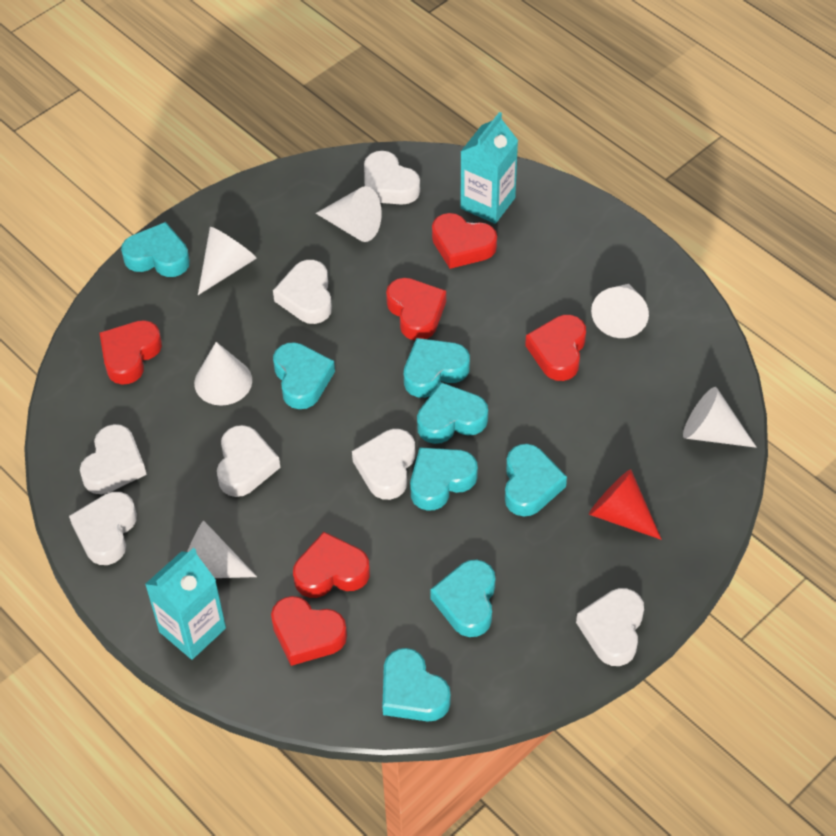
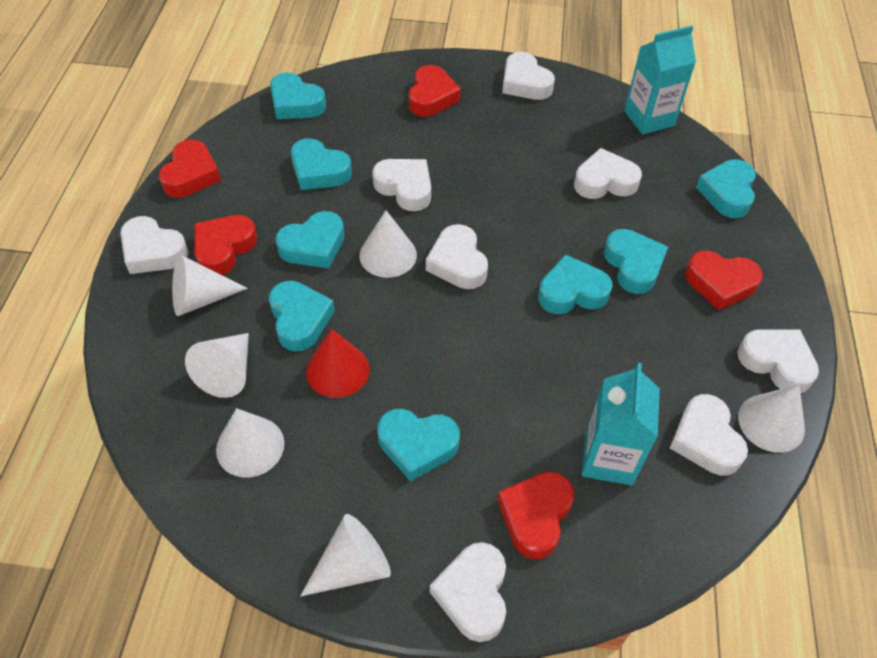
red heart: 6 -> 5
white heart: 7 -> 8

